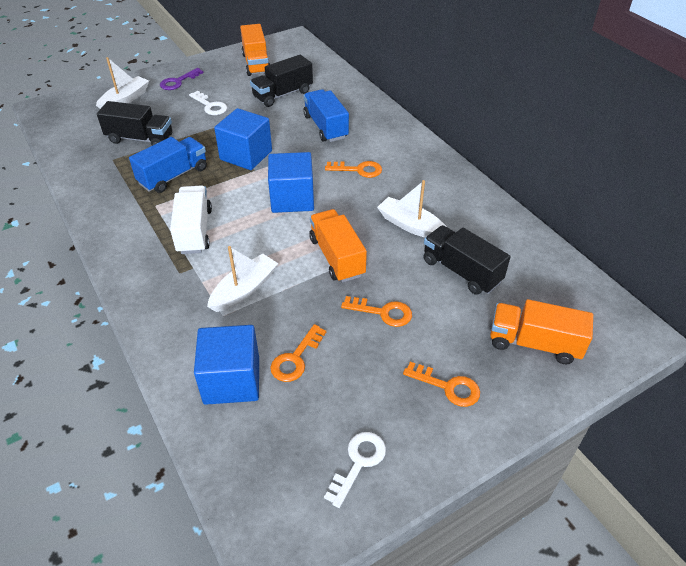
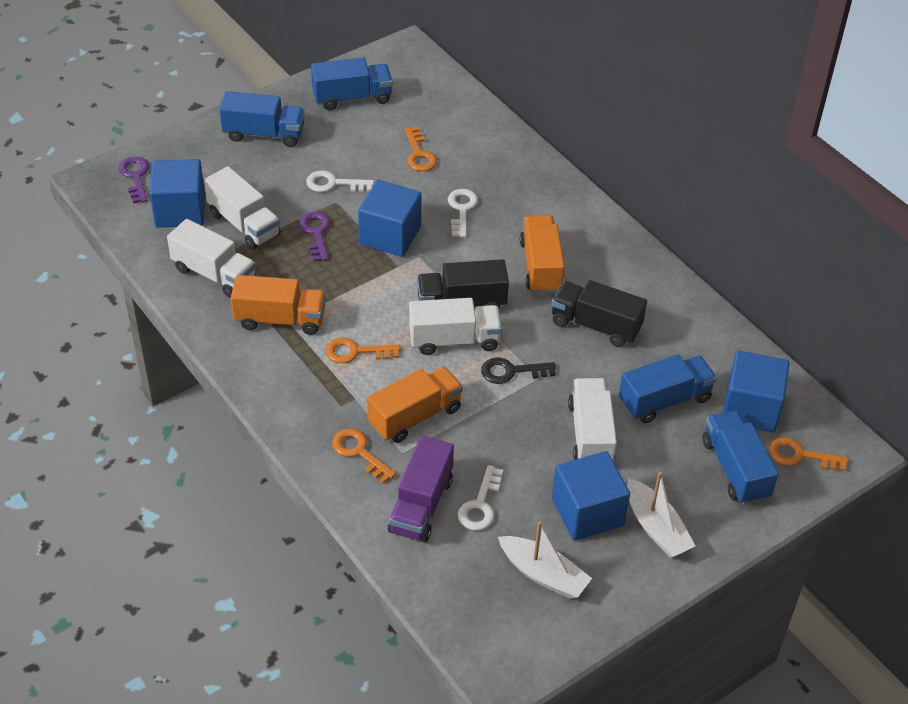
black key: 0 -> 1
black truck: 3 -> 2
blue cube: 3 -> 4
blue truck: 2 -> 4
purple key: 1 -> 2
purple truck: 0 -> 1
white boat: 3 -> 2
white key: 2 -> 3
white truck: 1 -> 4

